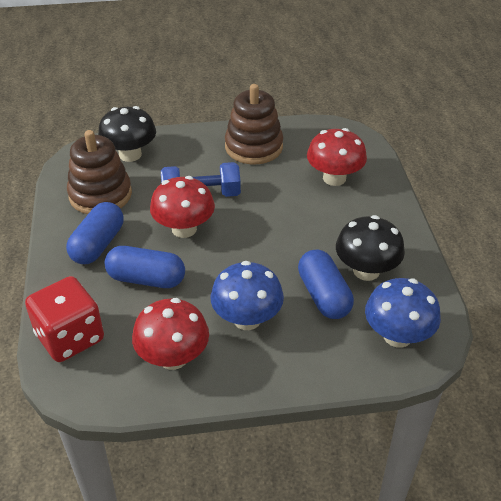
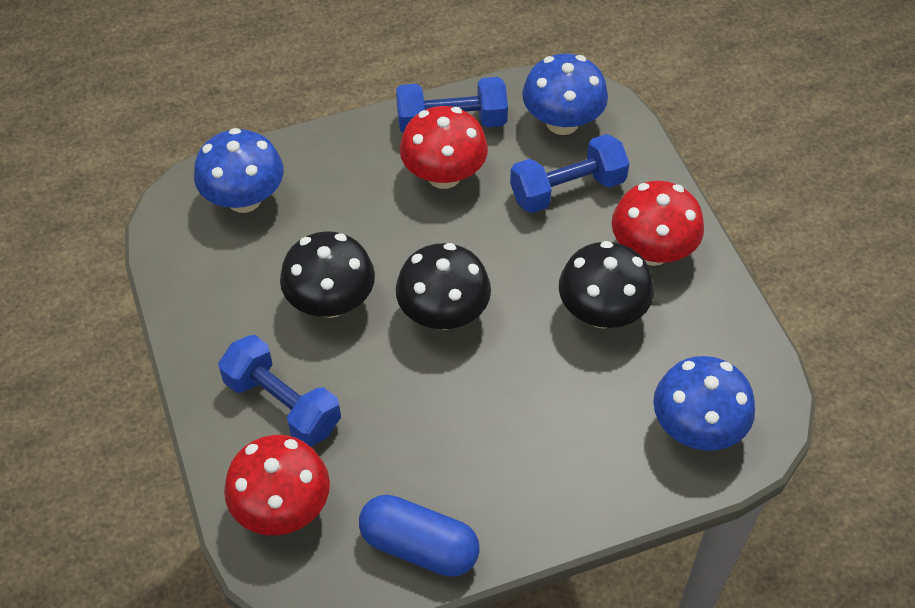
black mushroom: 2 -> 3
blue capsule: 3 -> 1
blue dumbbell: 1 -> 3
blue mushroom: 2 -> 3
brown stacking toy: 2 -> 0
red dice: 1 -> 0

